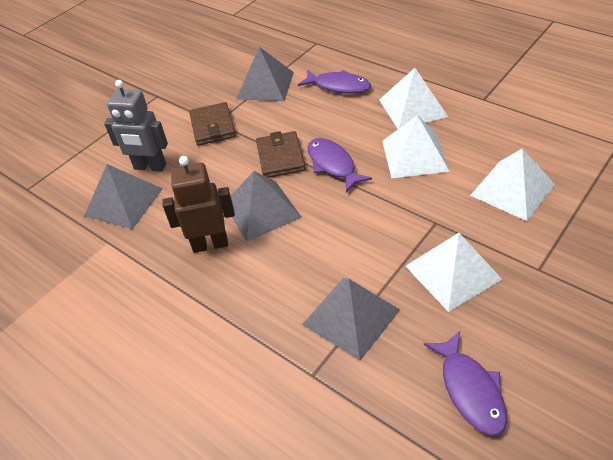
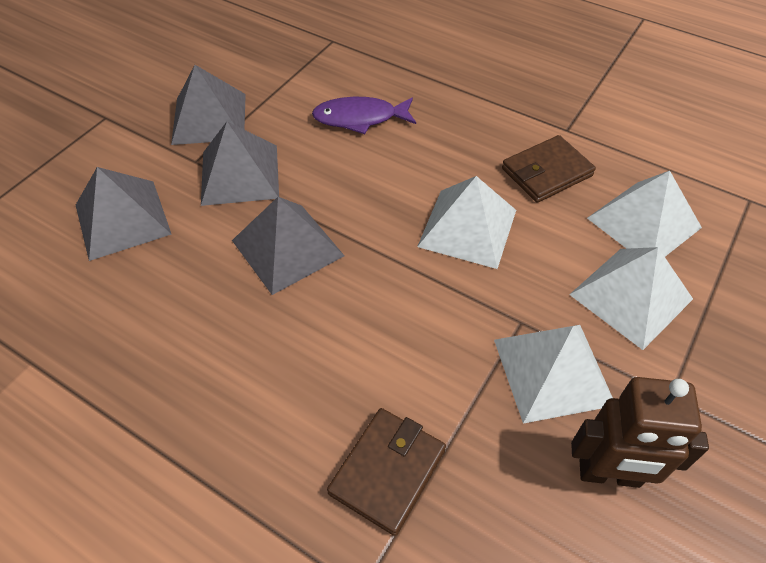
grey robot: 1 -> 0
purple fish: 3 -> 1

